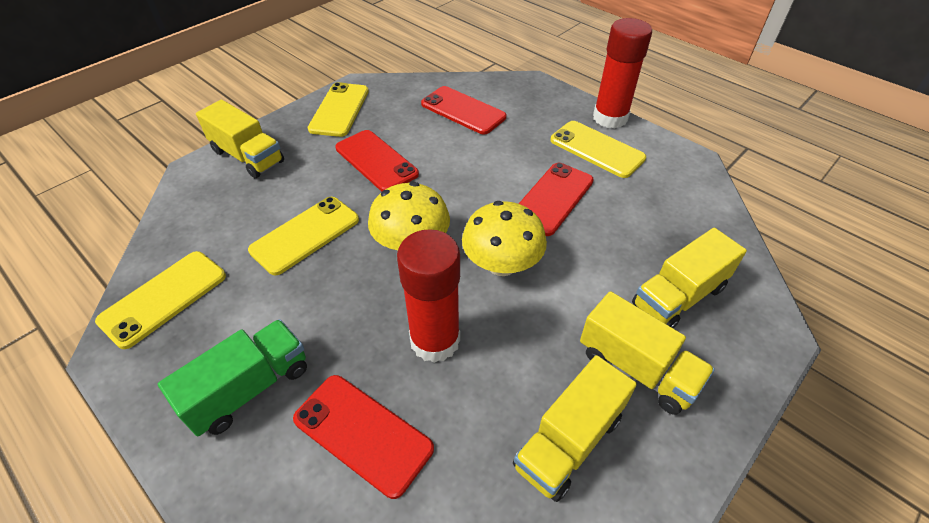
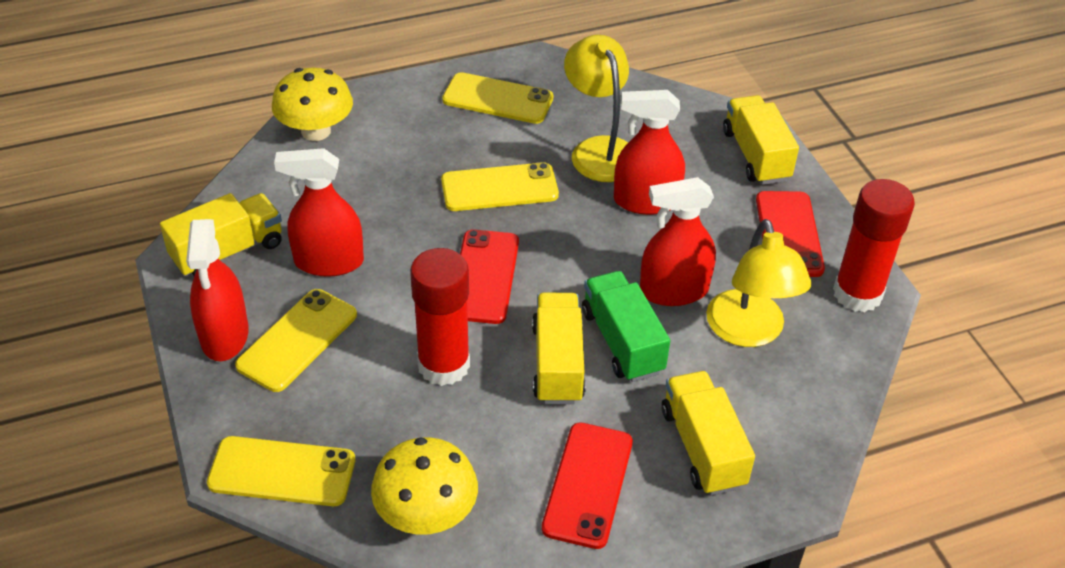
red phone: 4 -> 3
red spray bottle: 0 -> 4
yellow lamp: 0 -> 2

